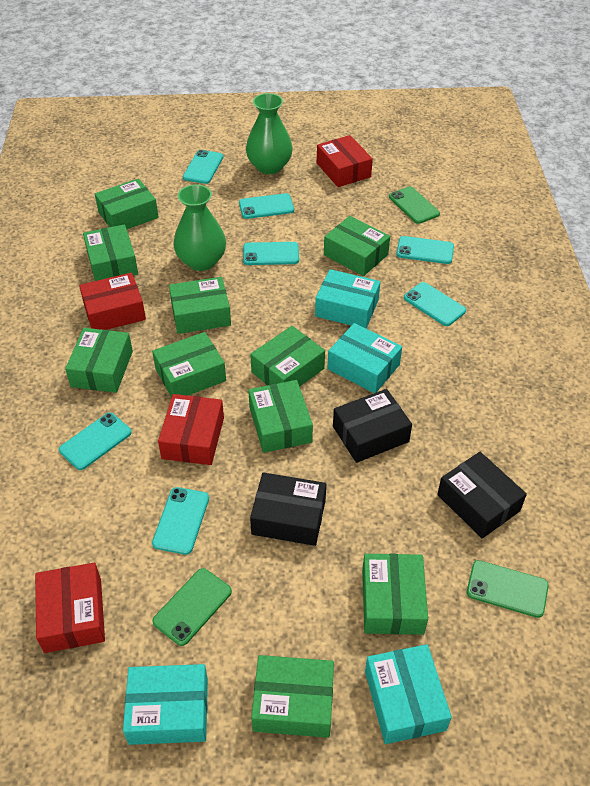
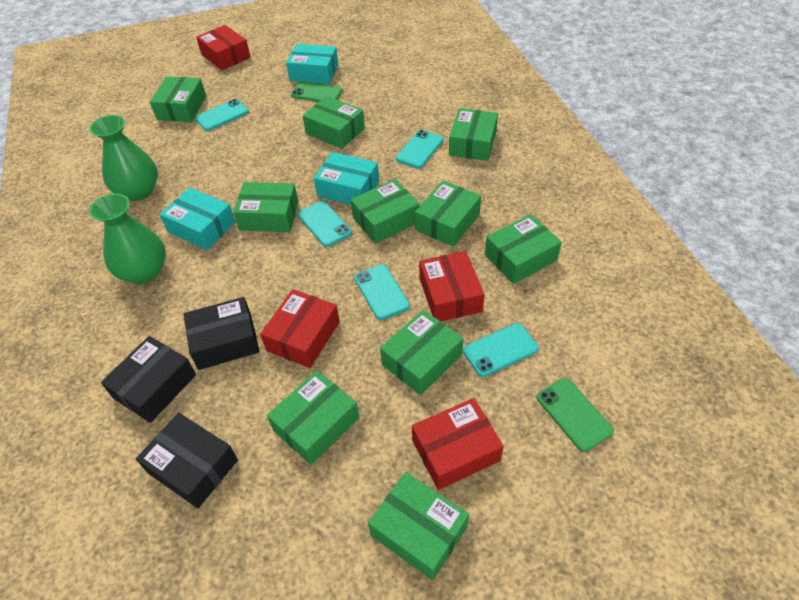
green phone: 3 -> 2
turquoise box: 4 -> 3
turquoise phone: 7 -> 5

